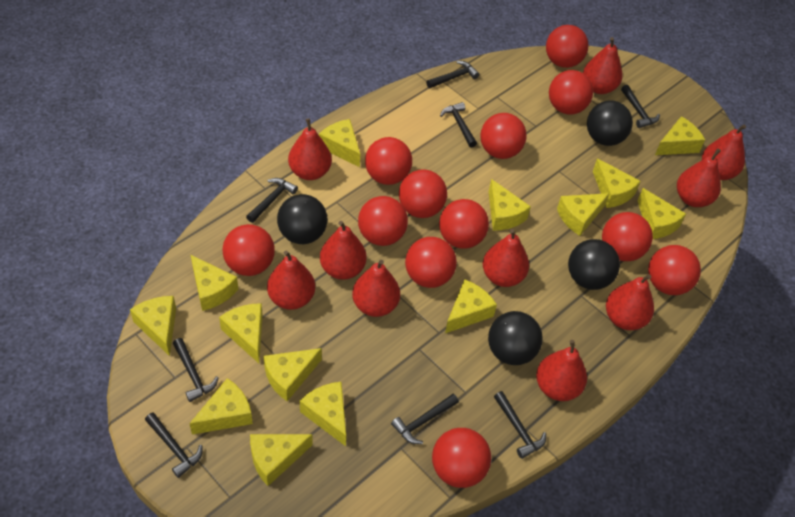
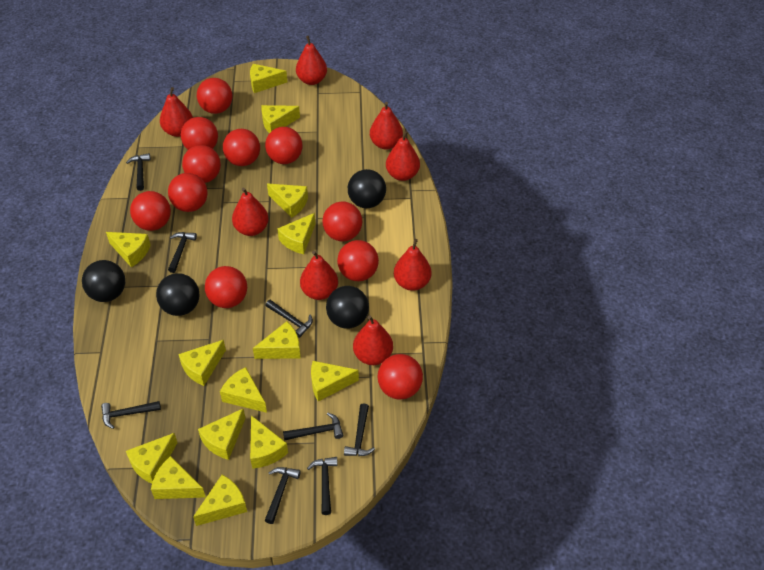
red ball: 12 -> 11
red pear: 10 -> 8

